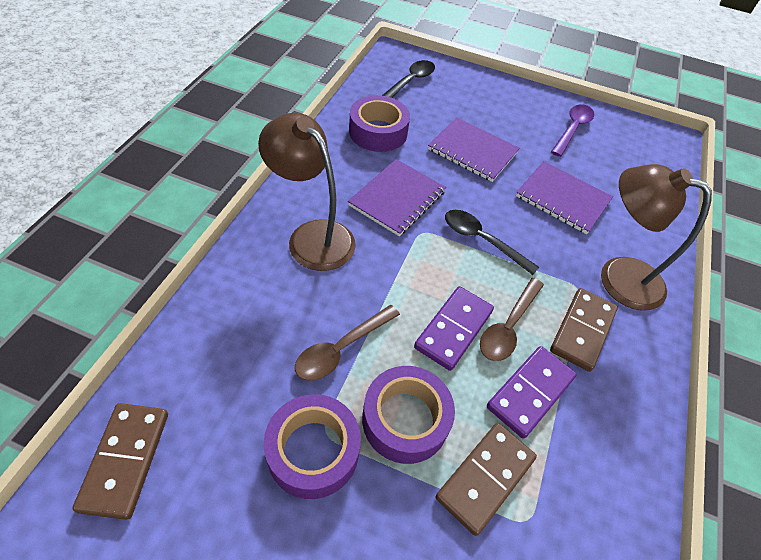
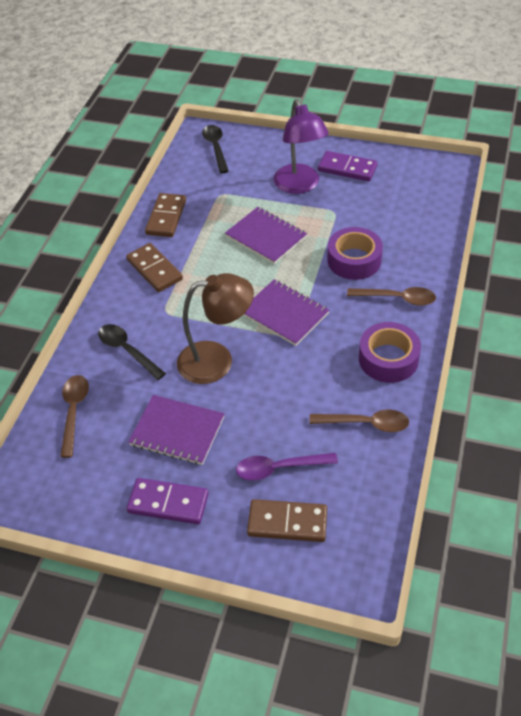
brown lamp: 2 -> 1
brown spoon: 2 -> 3
purple lamp: 0 -> 1
purple tape: 3 -> 2

